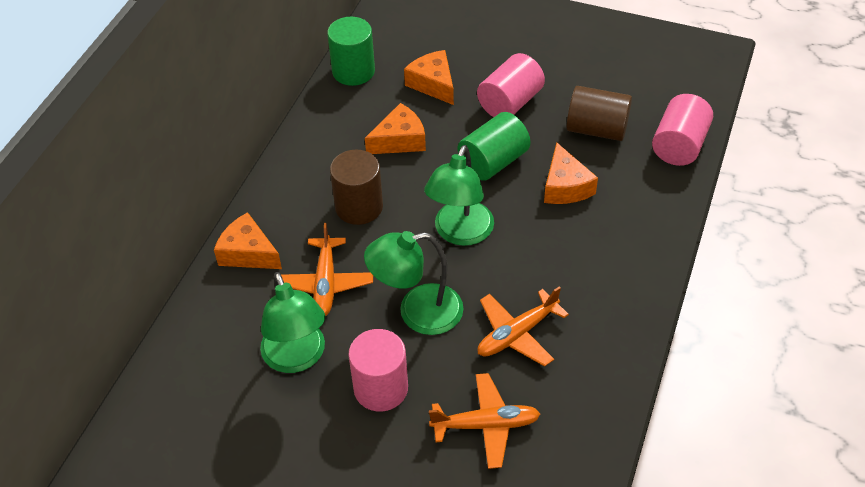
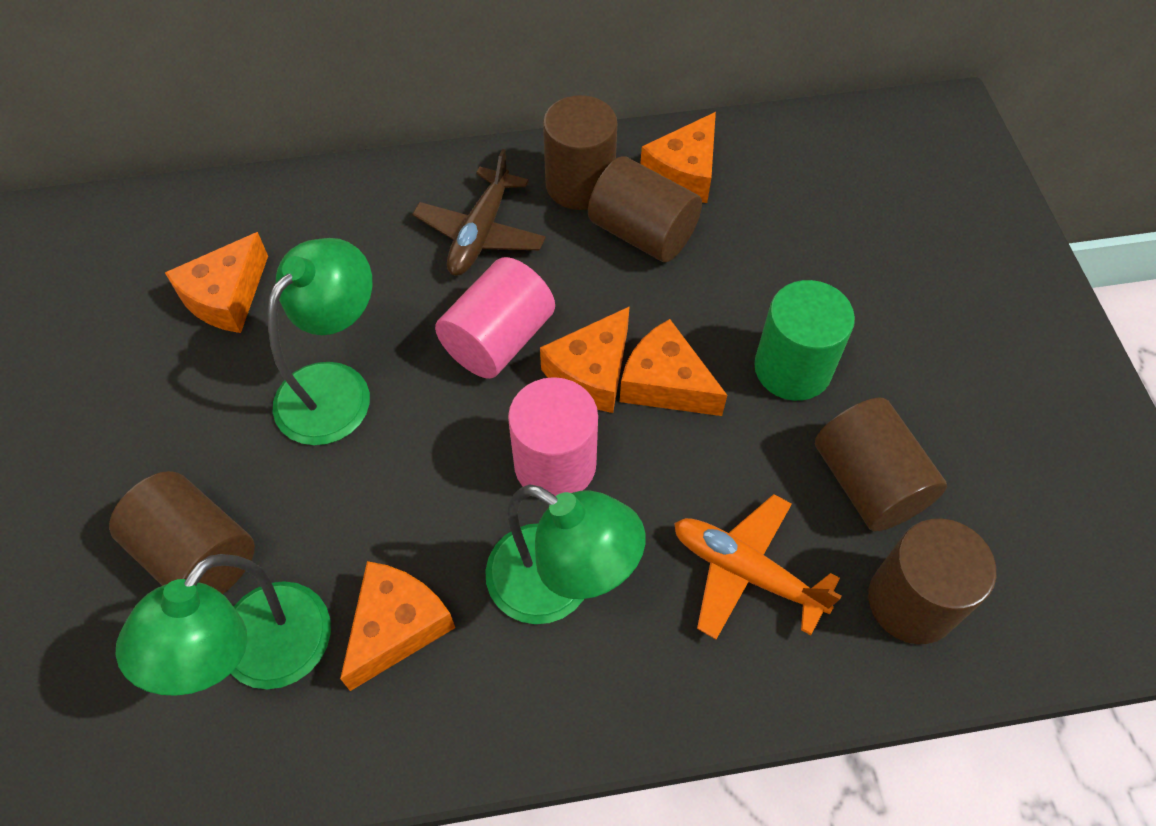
brown cylinder: 2 -> 5
brown plane: 0 -> 1
green cylinder: 2 -> 1
orange cheese: 4 -> 5
orange plane: 3 -> 1
pink cylinder: 3 -> 2

